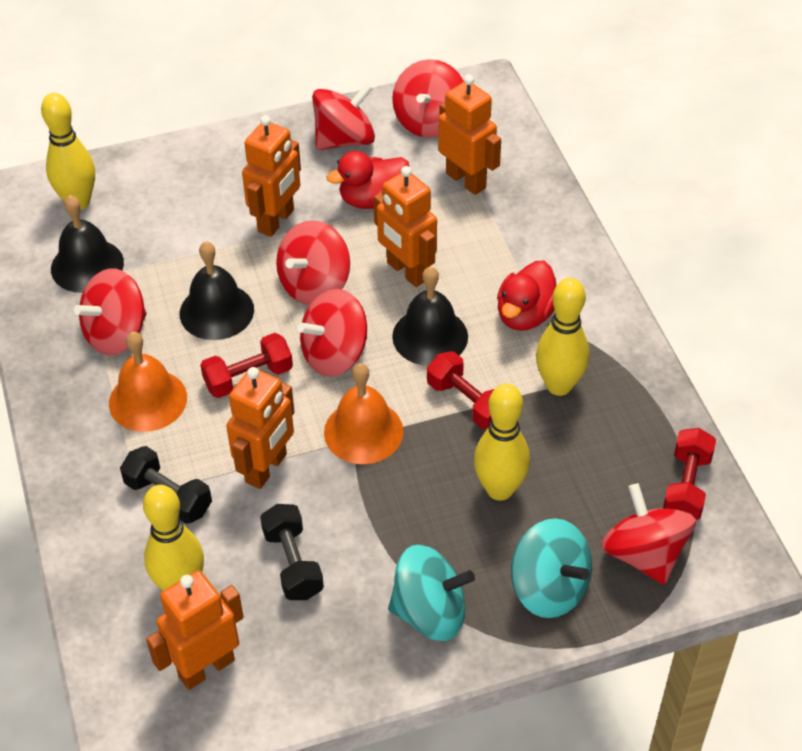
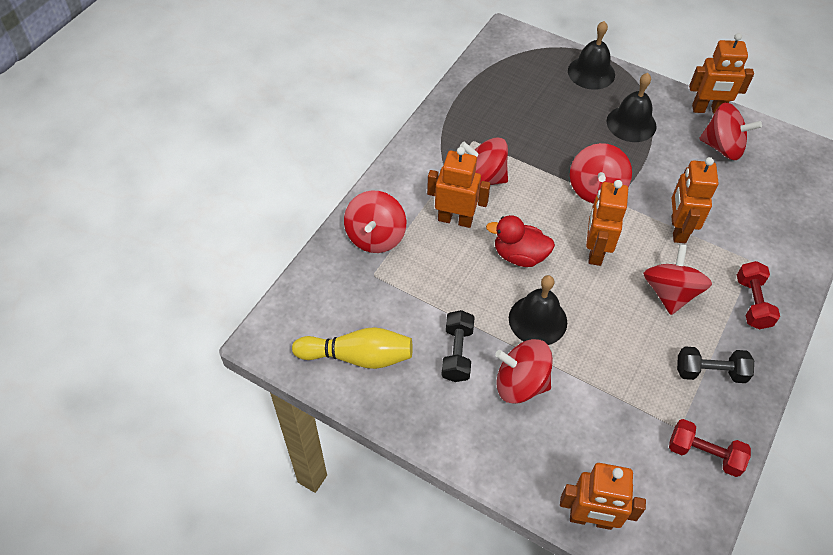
orange bell: 2 -> 0
red duck: 2 -> 1
red dumbbell: 3 -> 2
turquoise spinning top: 2 -> 0
yellow bowling pin: 4 -> 1

